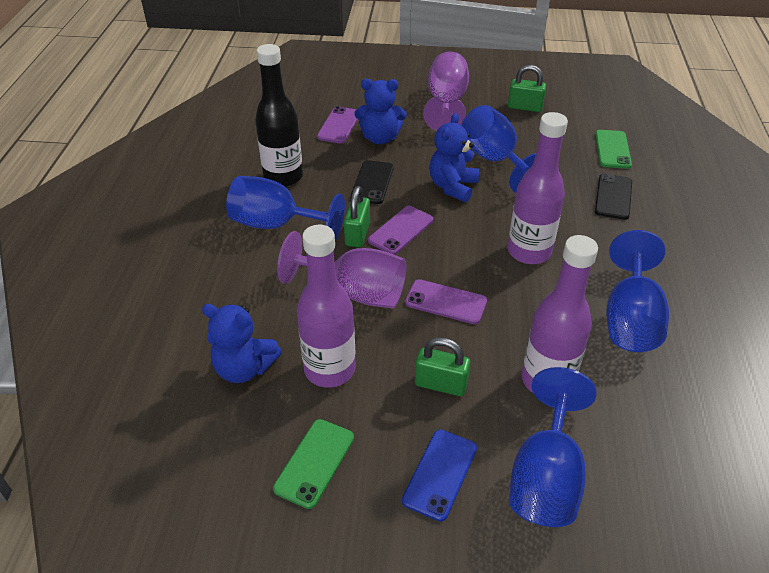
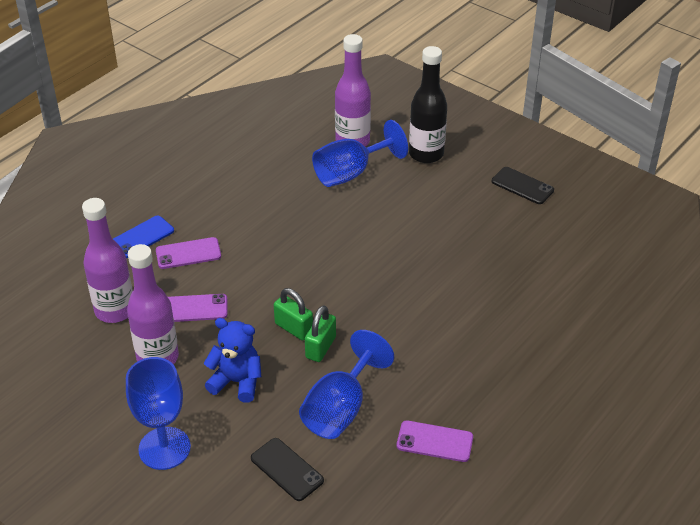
blue goblet: 4 -> 3
blue teddy bear: 3 -> 1
green padlock: 3 -> 2
green phone: 2 -> 0
purple goblet: 2 -> 0

